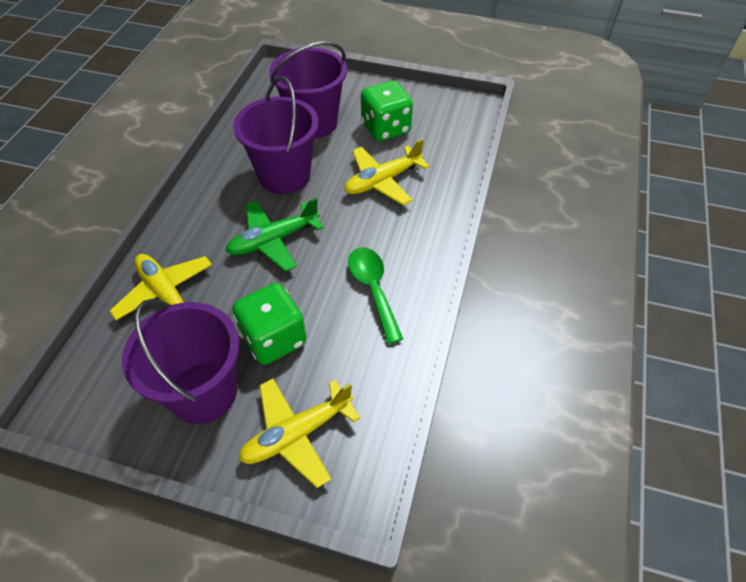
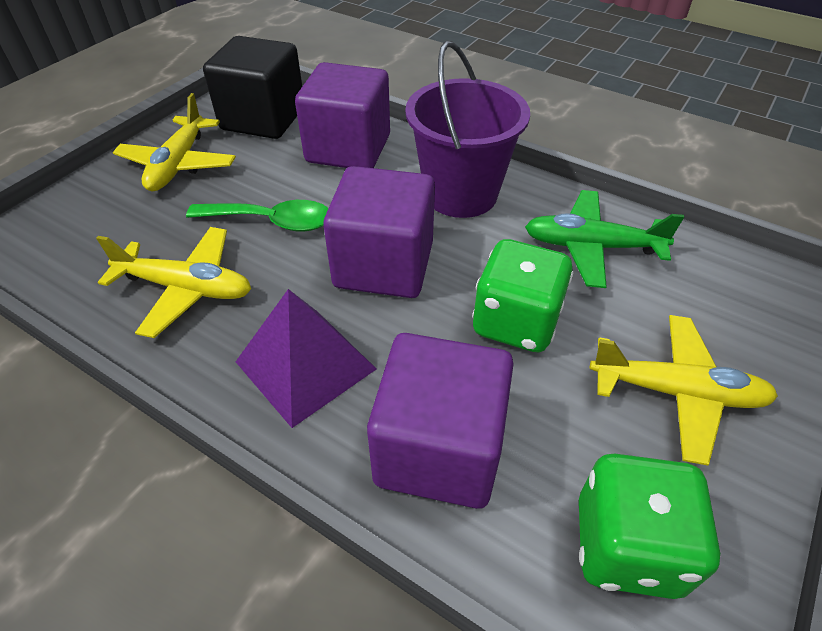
black cube: 0 -> 1
purple bucket: 3 -> 1
purple cube: 0 -> 3
purple pyramid: 0 -> 1

